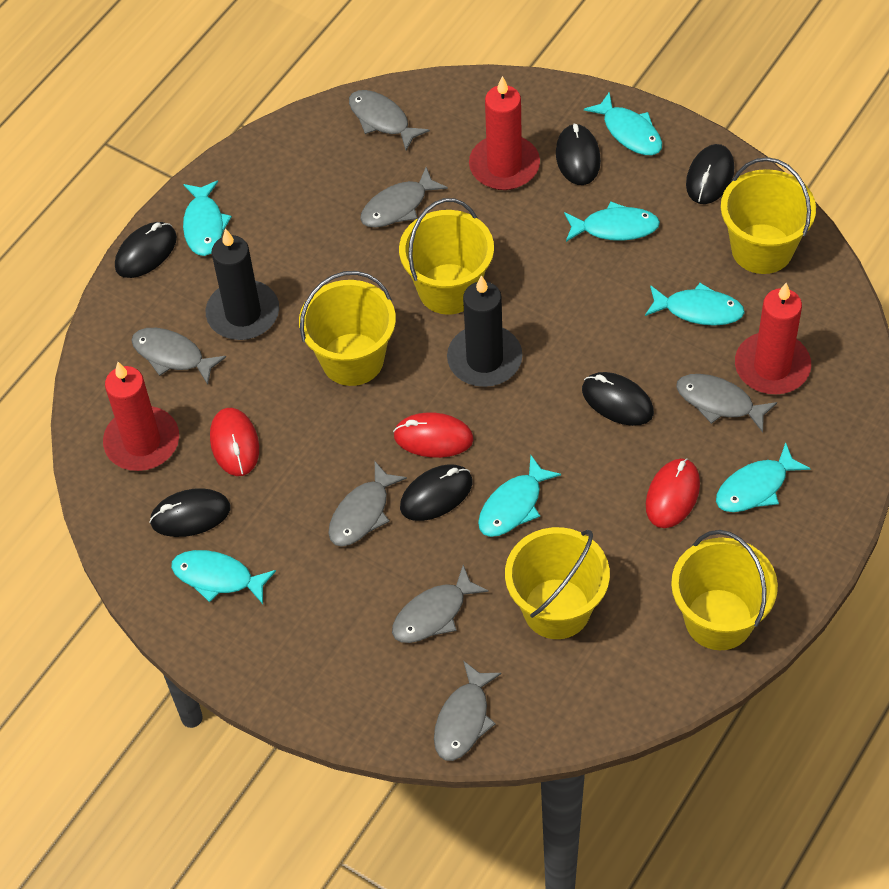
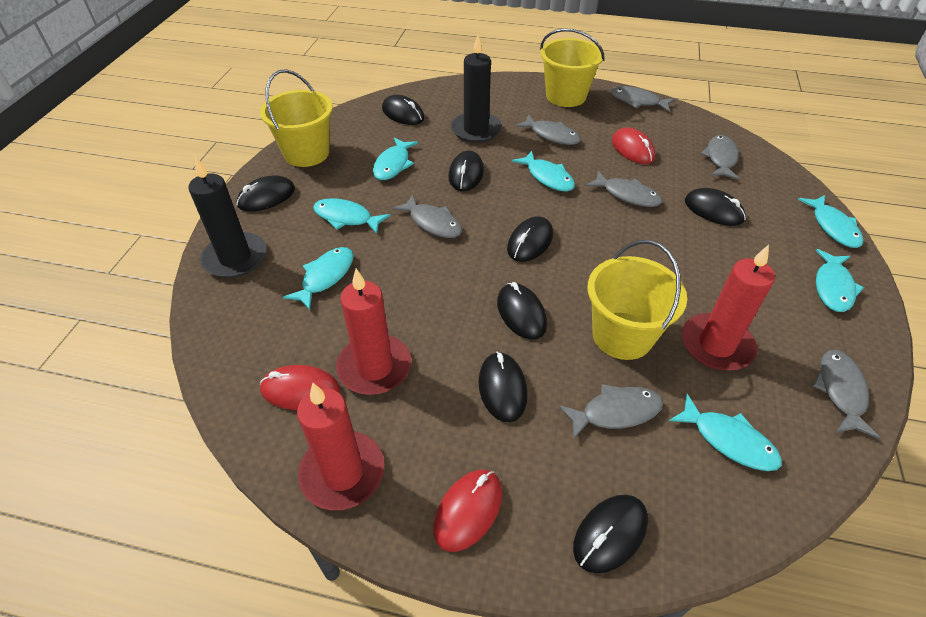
black mouse: 6 -> 8
yellow bucket: 5 -> 3

